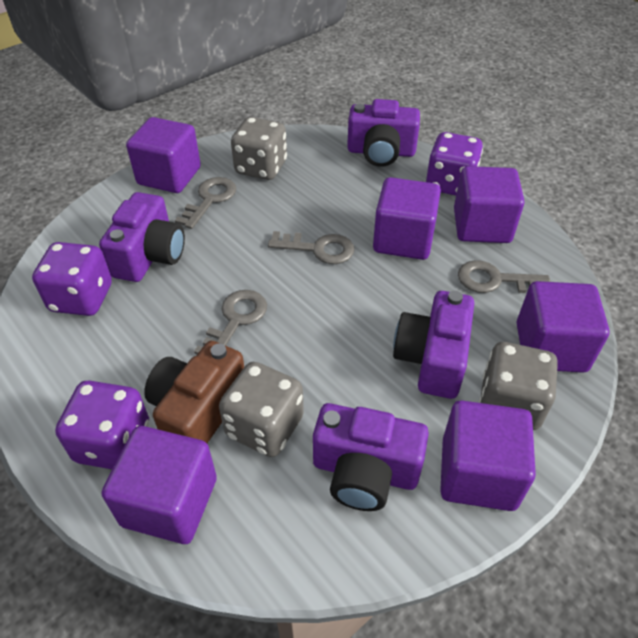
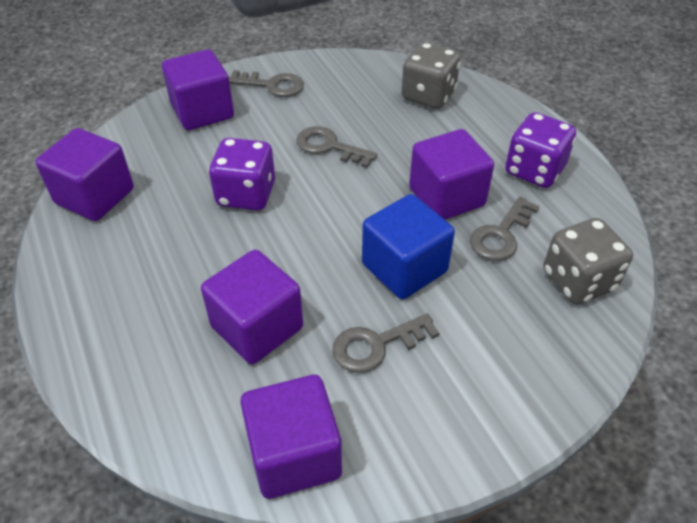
blue cube: 0 -> 1
brown camera: 1 -> 0
grey dice: 3 -> 2
purple camera: 4 -> 0
purple cube: 6 -> 5
purple dice: 3 -> 2

